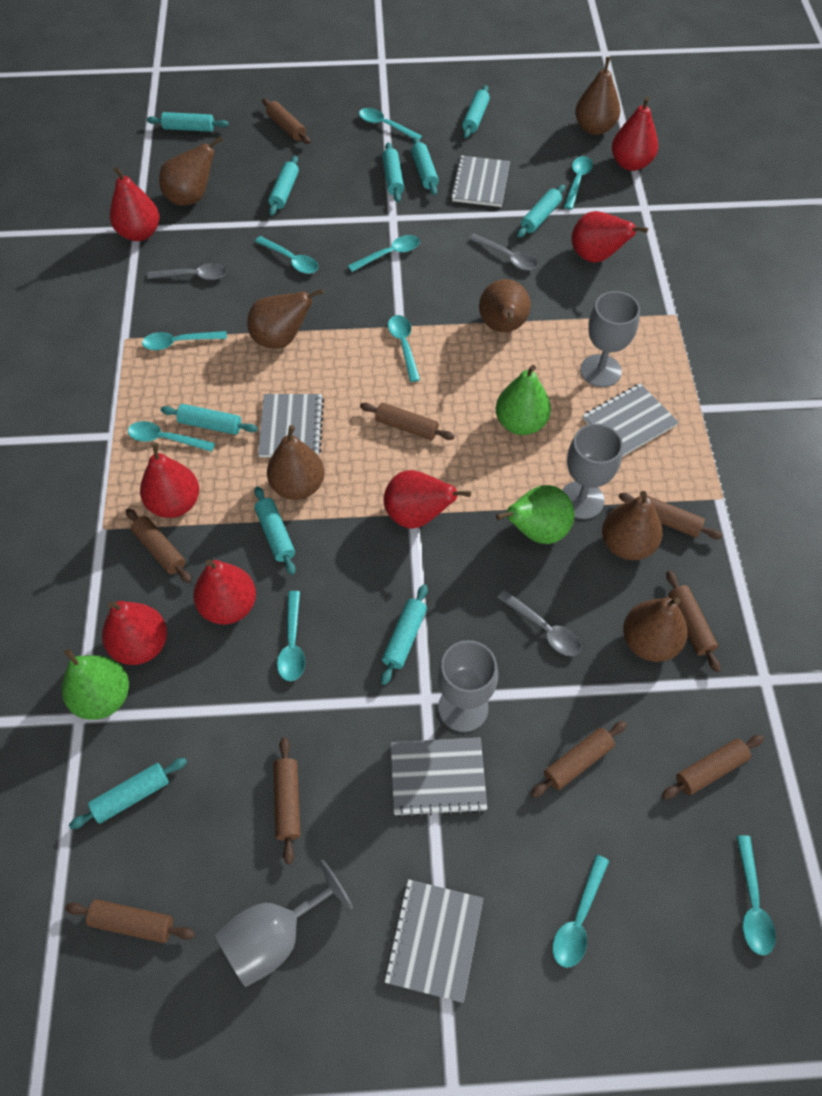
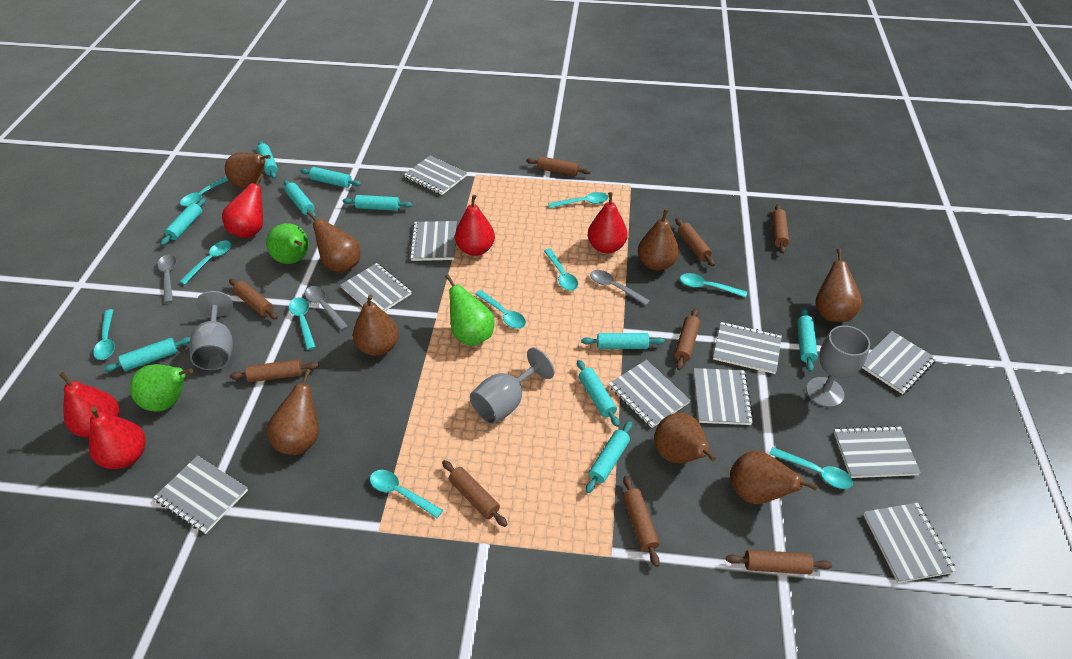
brown pear: 7 -> 8
grey goblet: 4 -> 3
grey notebook: 5 -> 10
red pear: 7 -> 5

